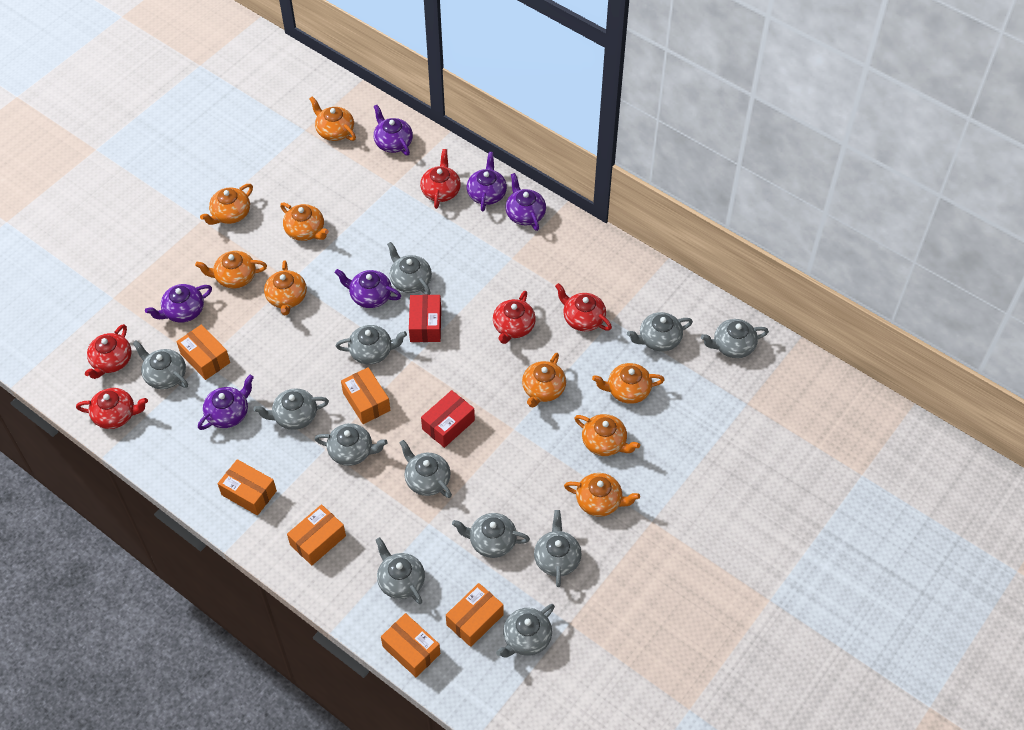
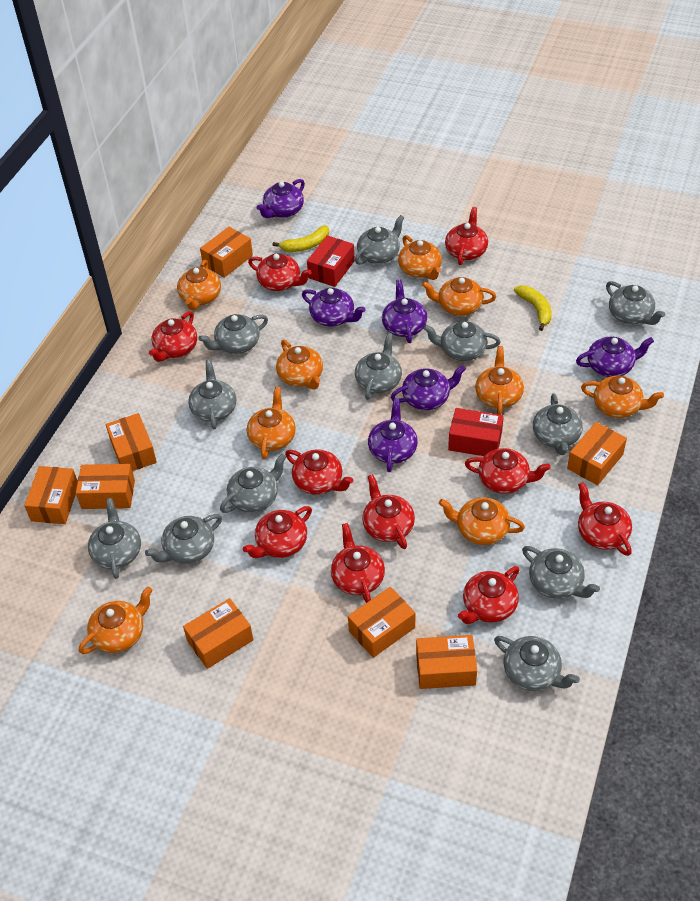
orange box: 6 -> 8
red teapot: 5 -> 10
yellow banana: 0 -> 2

